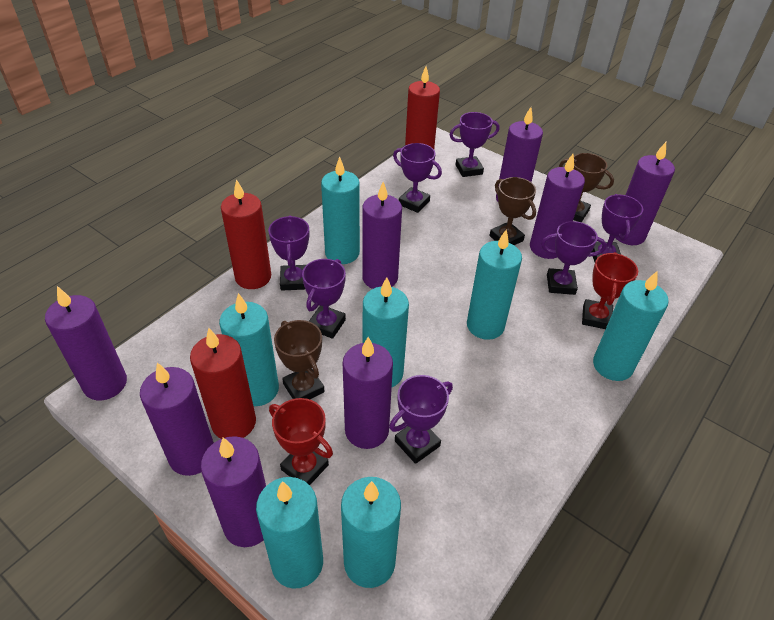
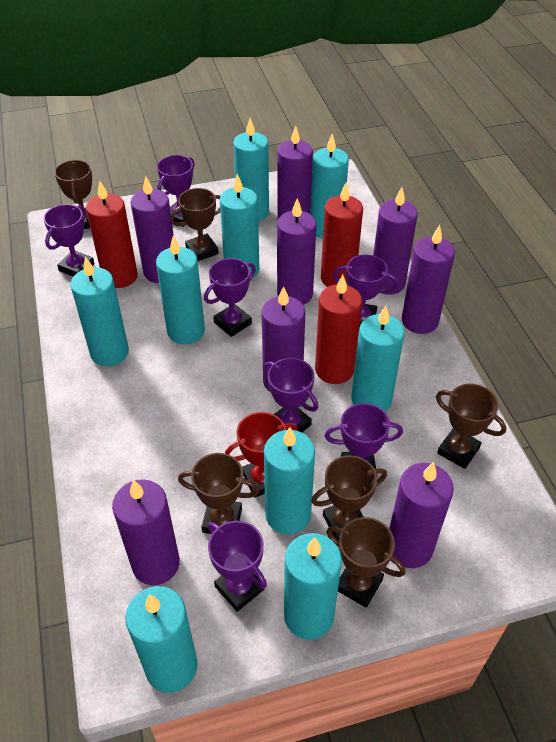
brown trophy: 3 -> 6
red trophy: 2 -> 1
turquoise candle: 7 -> 9

